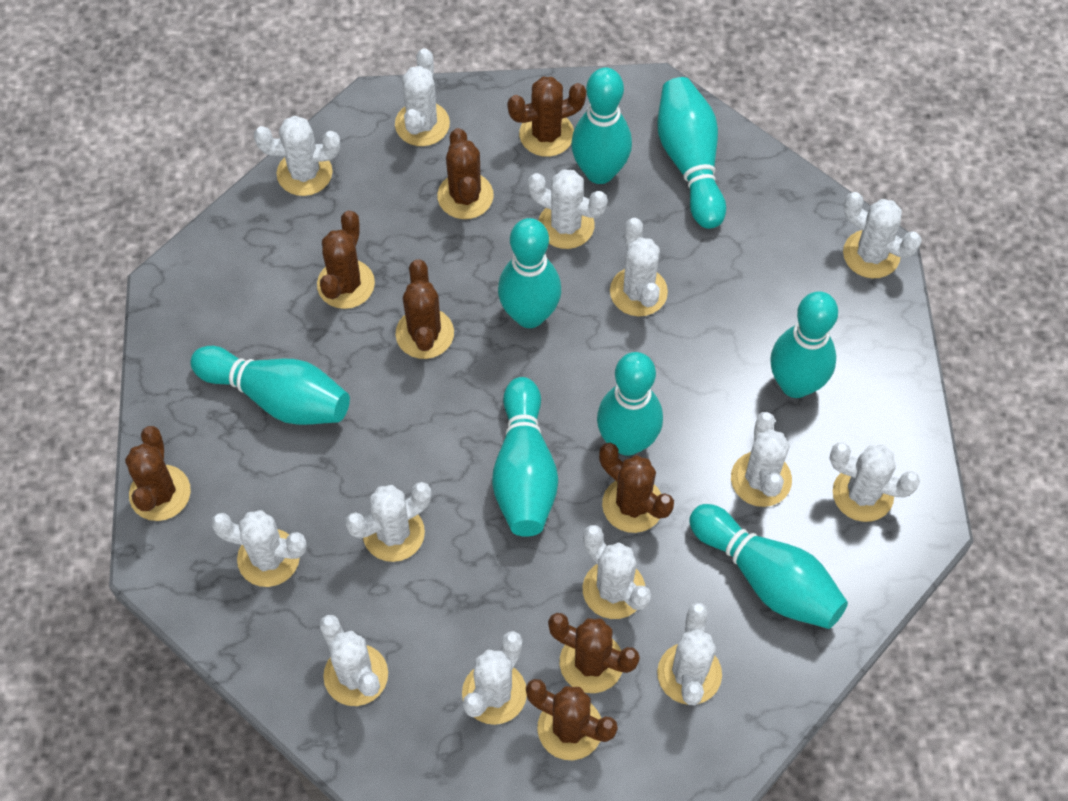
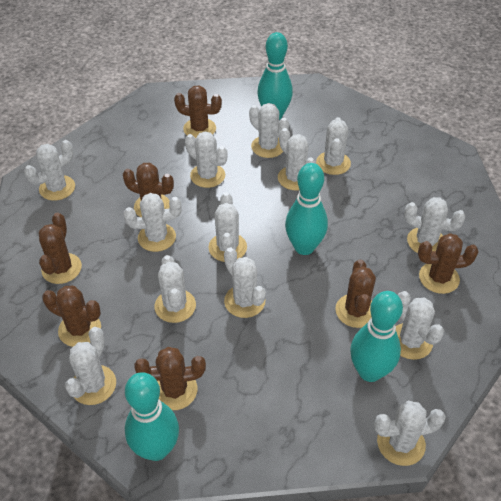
brown cactus: 8 -> 7
turquoise bowling pin: 8 -> 4

